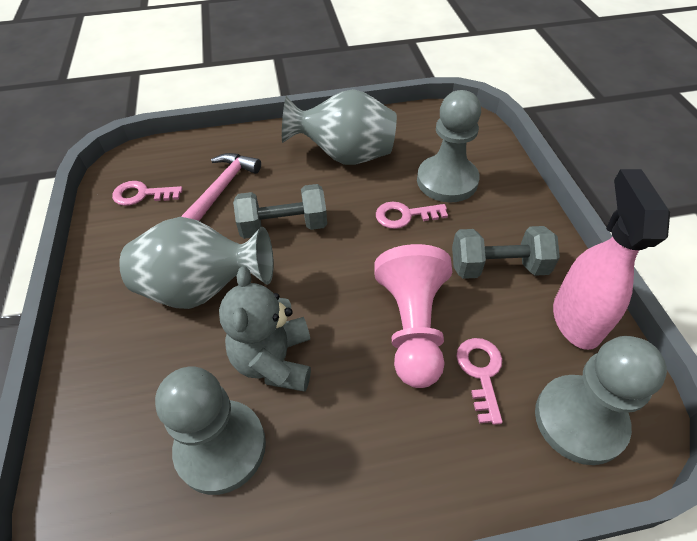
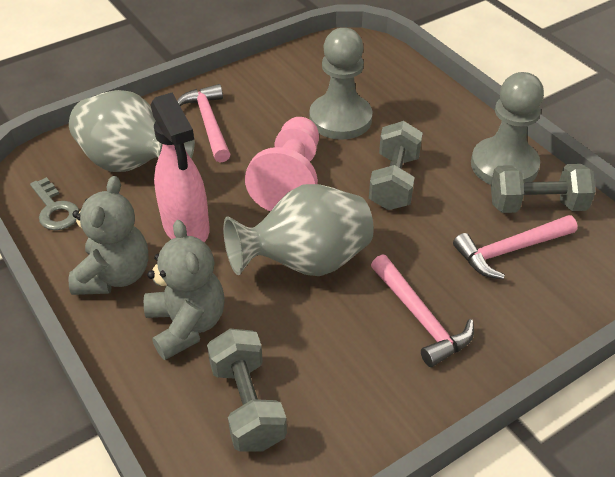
grey dumbbell: 2 -> 3
grey key: 0 -> 1
grey pawn: 3 -> 2
grey teddy bear: 1 -> 2
pink hammer: 1 -> 3
pink key: 3 -> 0

